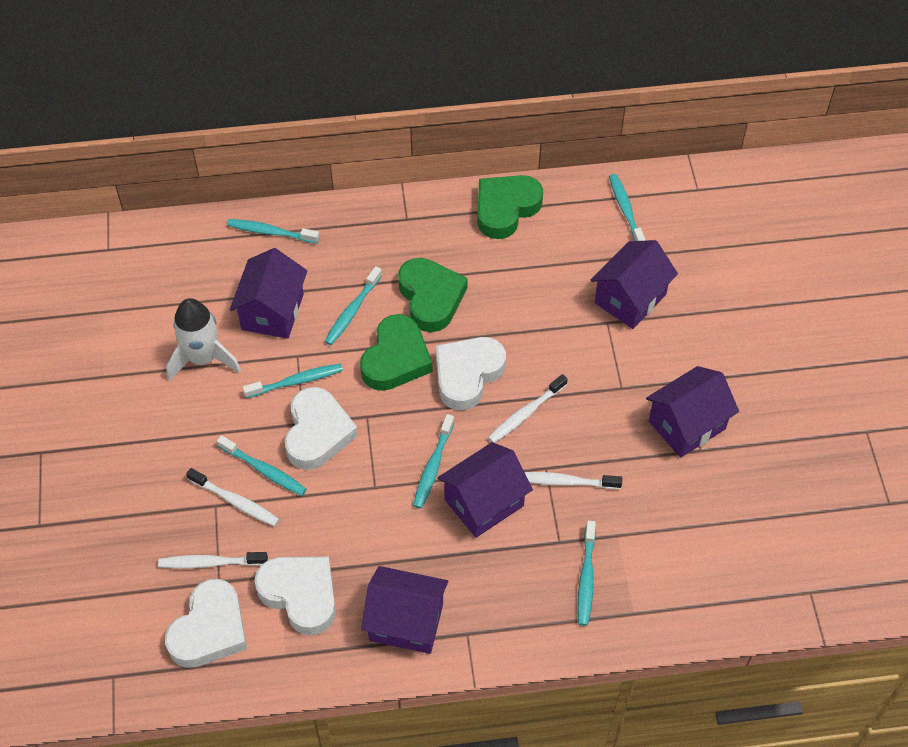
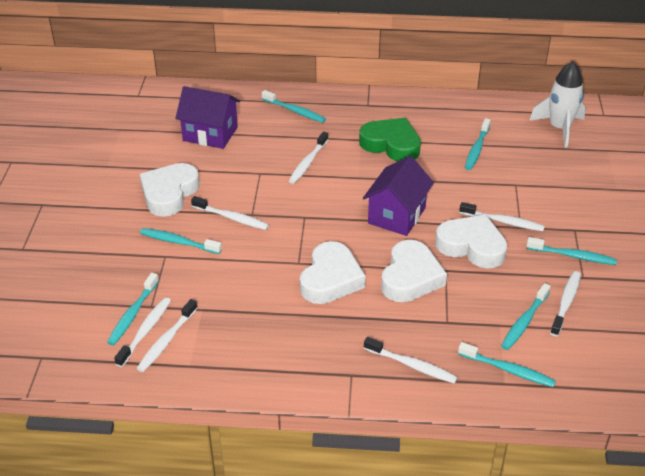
green heart: 3 -> 1
purple house: 5 -> 2
white toothbrush: 4 -> 7

